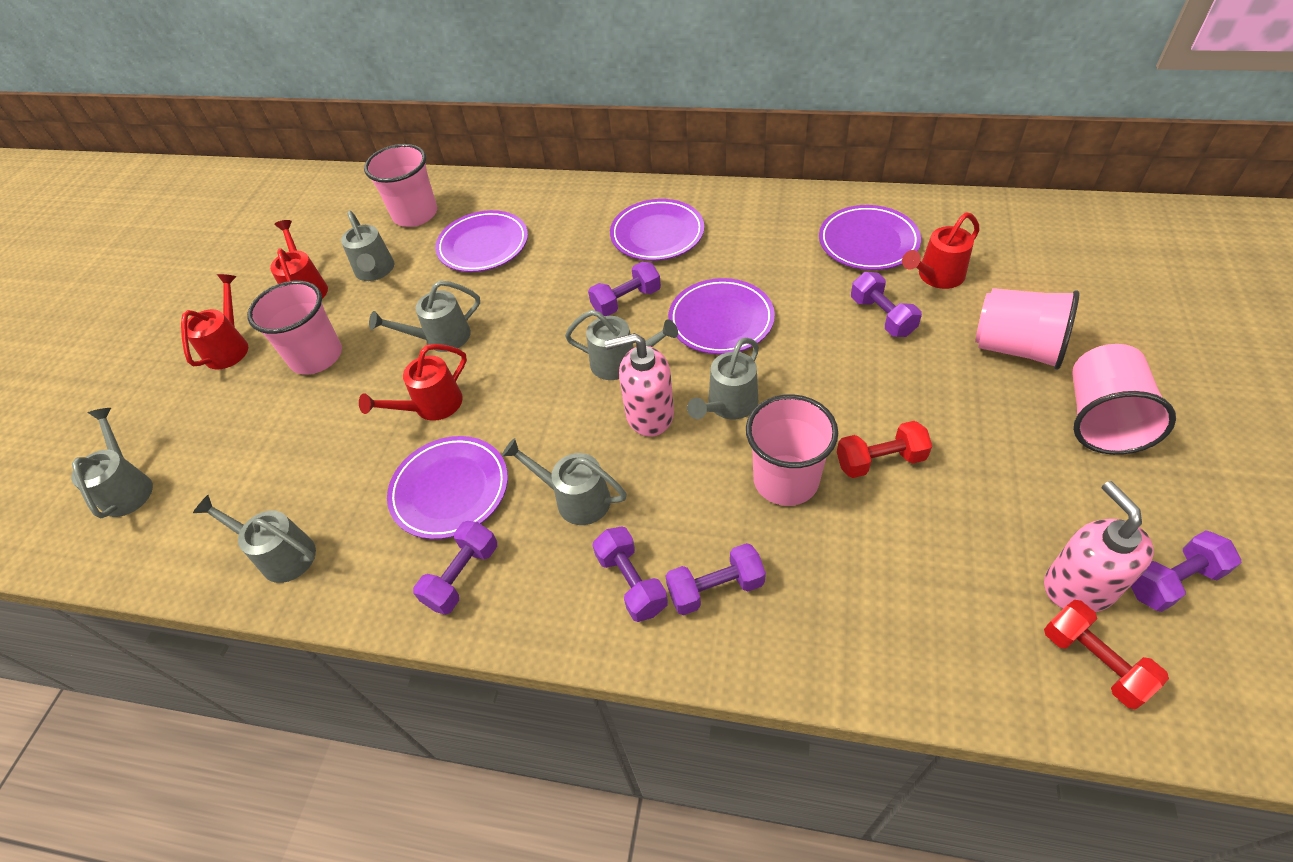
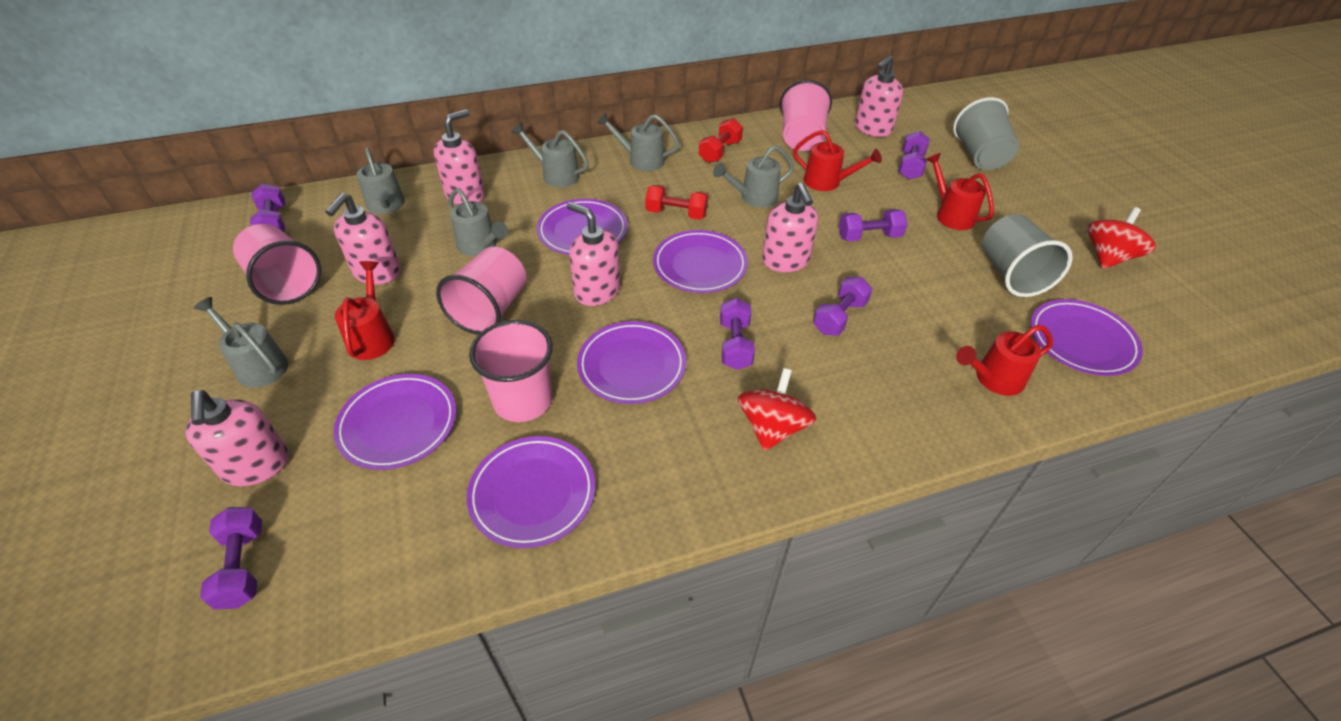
grey cup: 0 -> 2
grey watering can: 7 -> 6
pink cup: 5 -> 4
pink soap dispenser: 2 -> 6
purple plate: 5 -> 6
red spinning top: 0 -> 2

